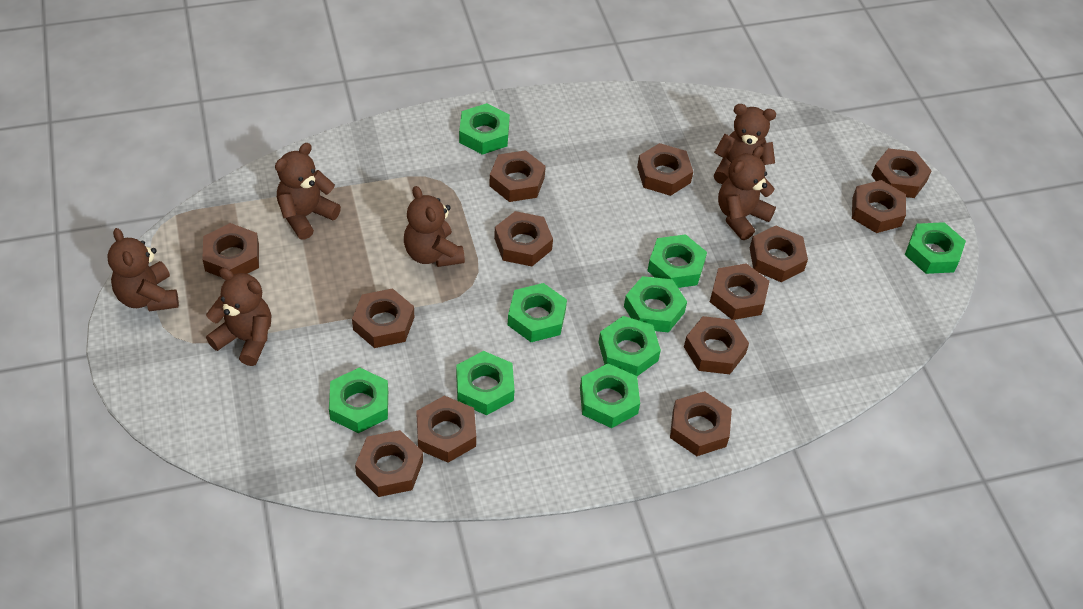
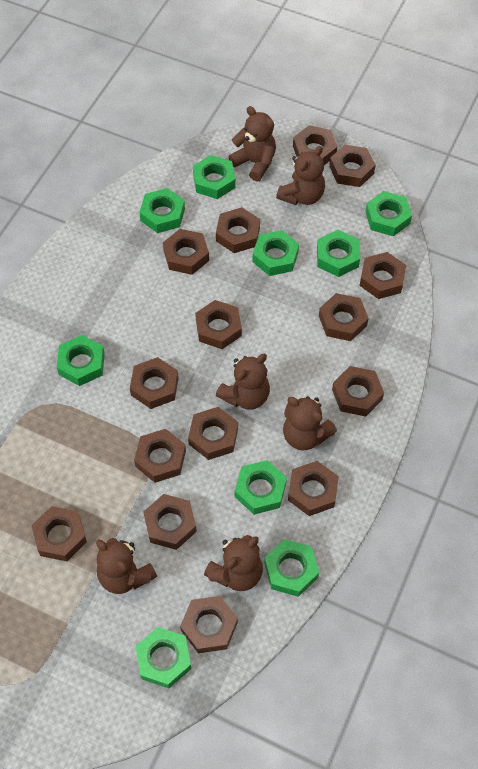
brown nut: 13 -> 15

